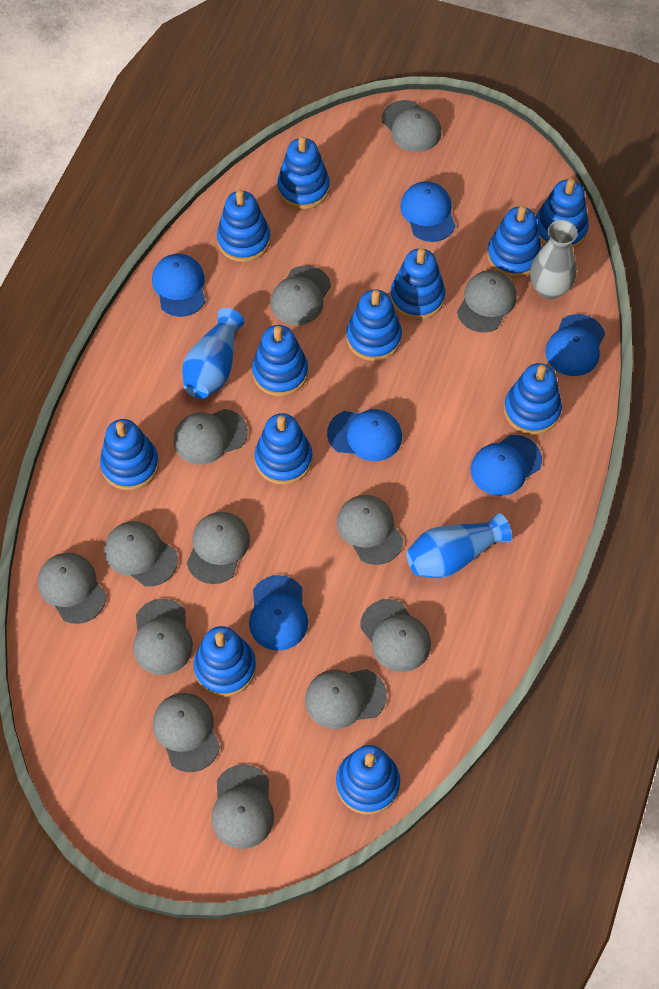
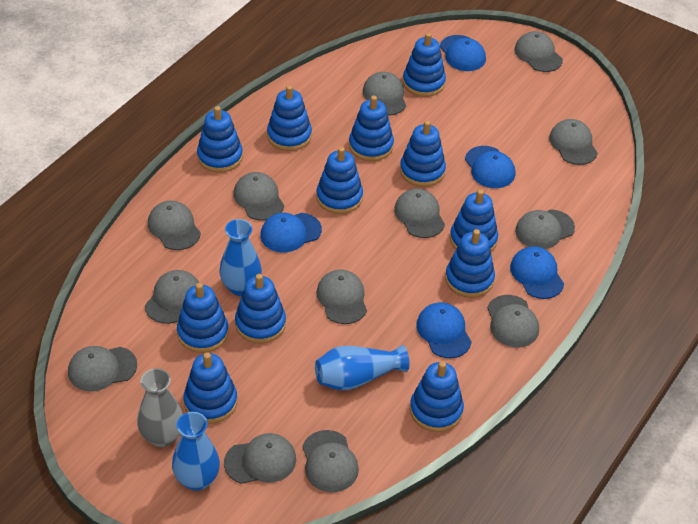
blue cap: 6 -> 5
blue vase: 2 -> 3

